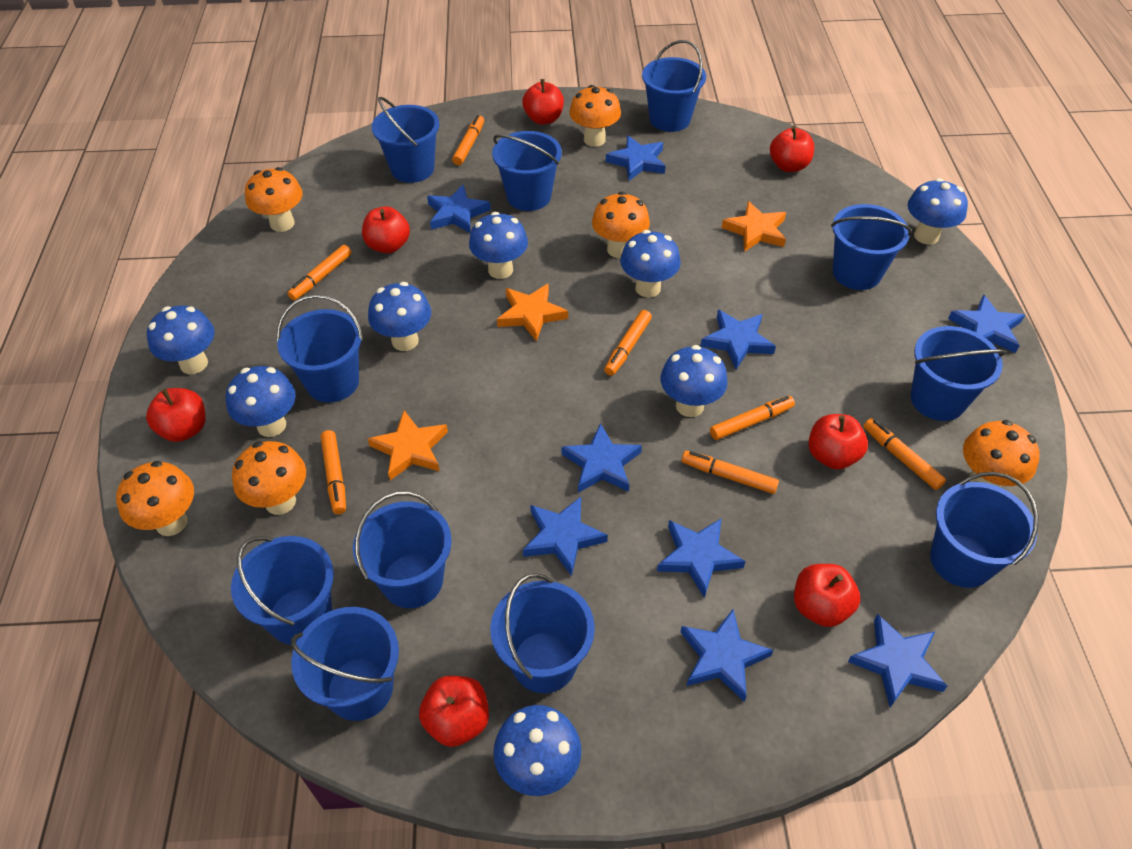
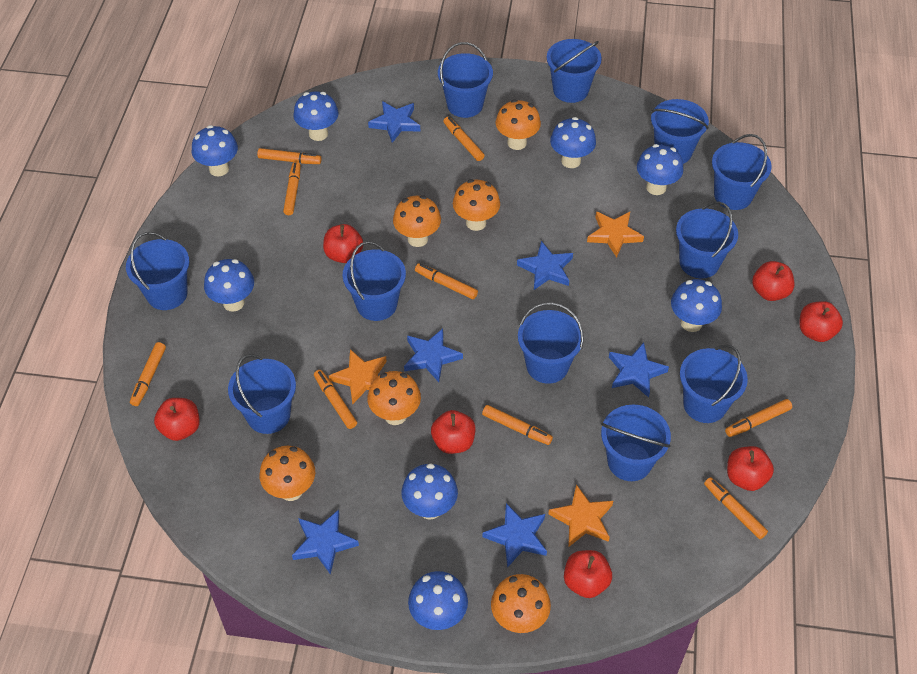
blue star: 9 -> 6
orange marker: 7 -> 9

